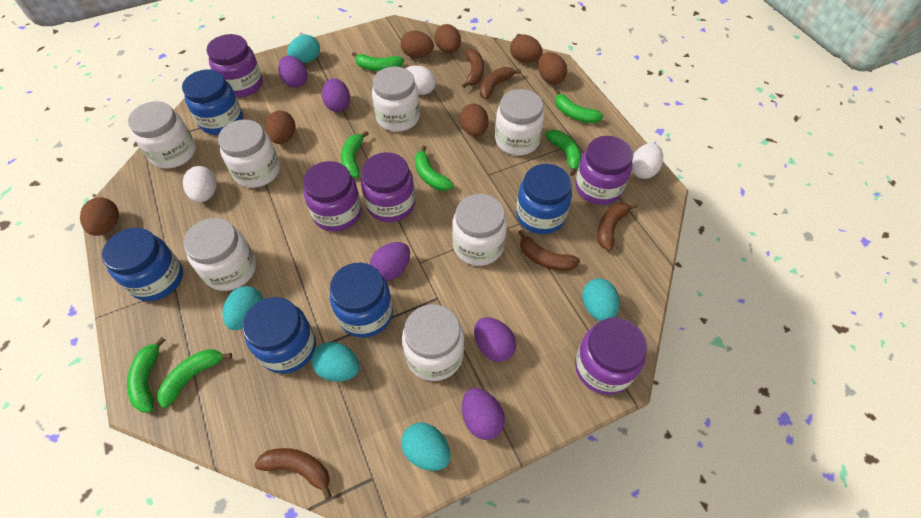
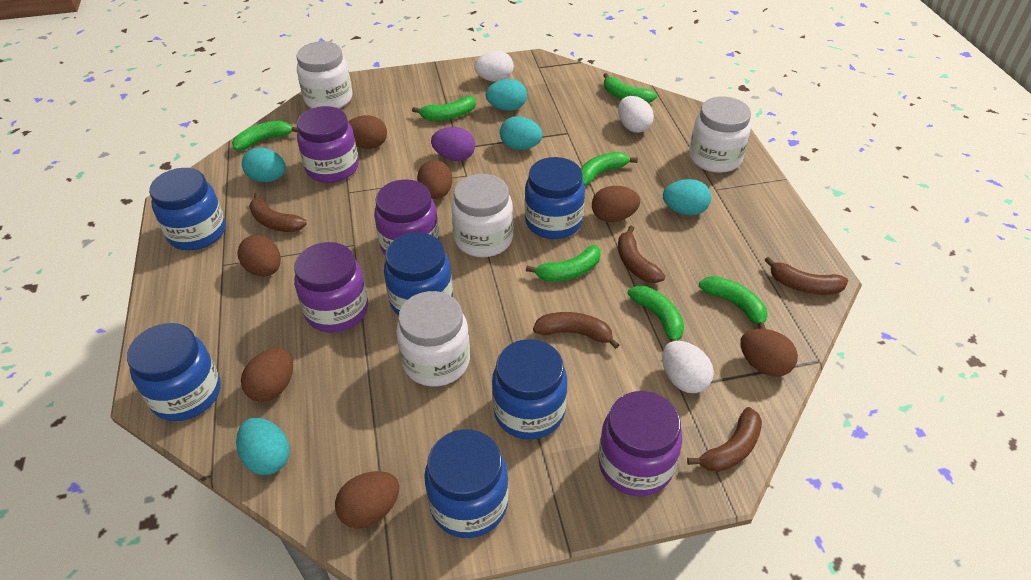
blue jar: 5 -> 6
purple egg: 5 -> 1
purple jar: 5 -> 4
white jar: 7 -> 4

